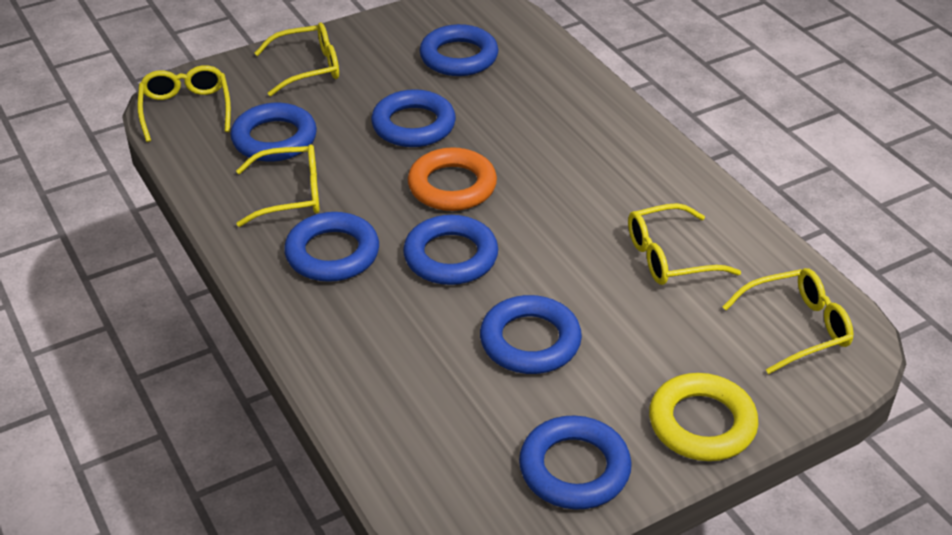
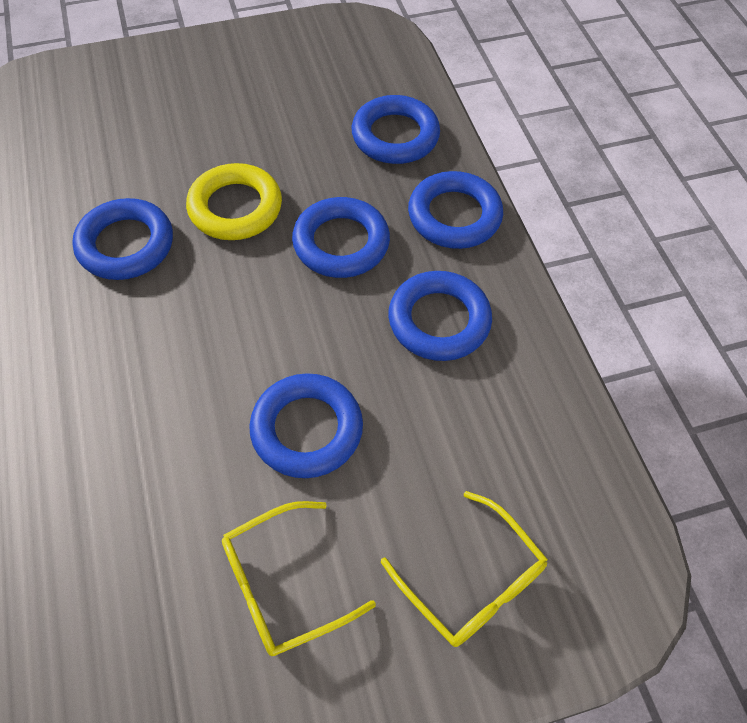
blue ring: 7 -> 6
orange ring: 1 -> 0
yellow glasses: 5 -> 2

